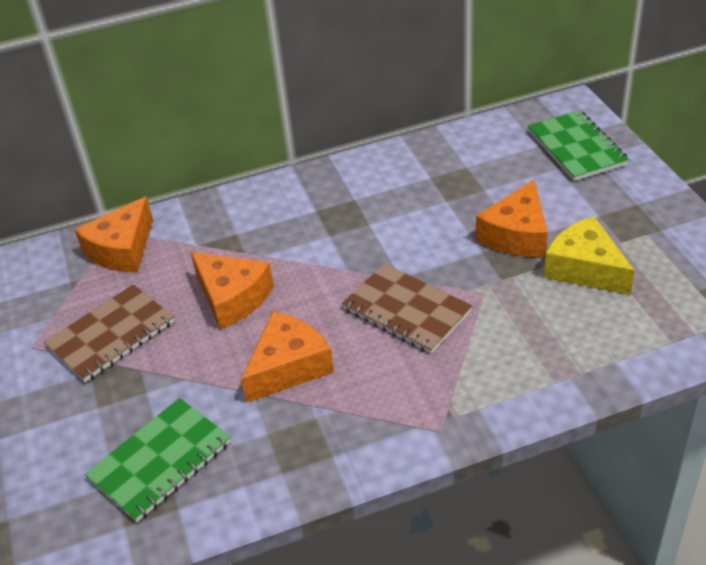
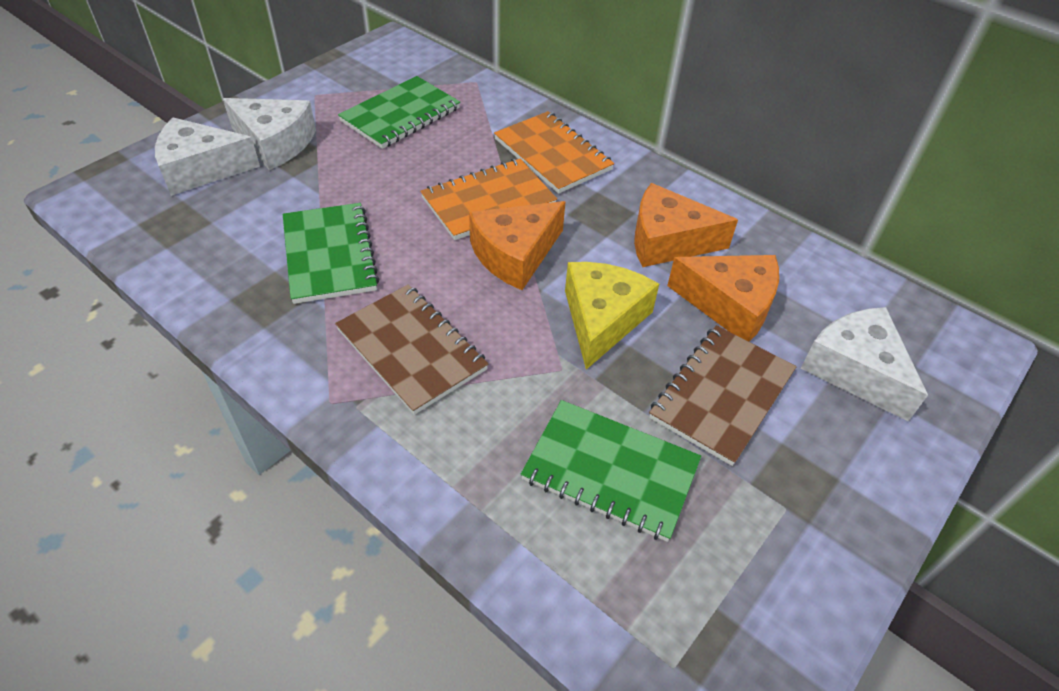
green notebook: 2 -> 3
orange cheese: 4 -> 3
orange notebook: 0 -> 2
white cheese: 0 -> 3

